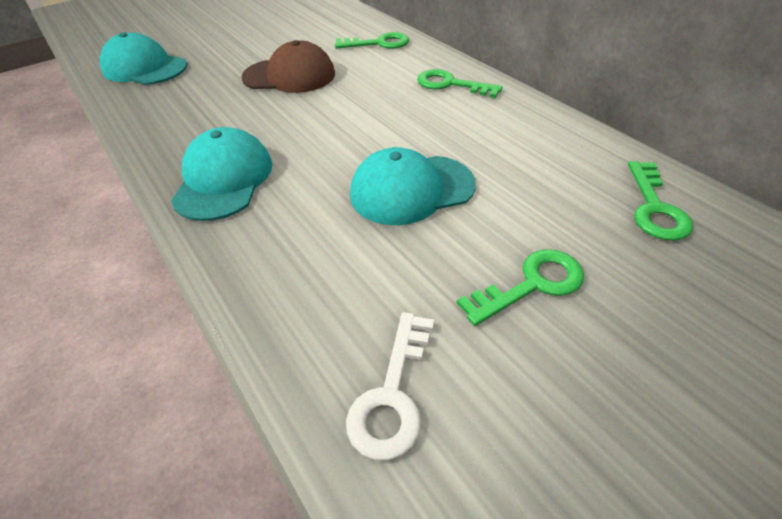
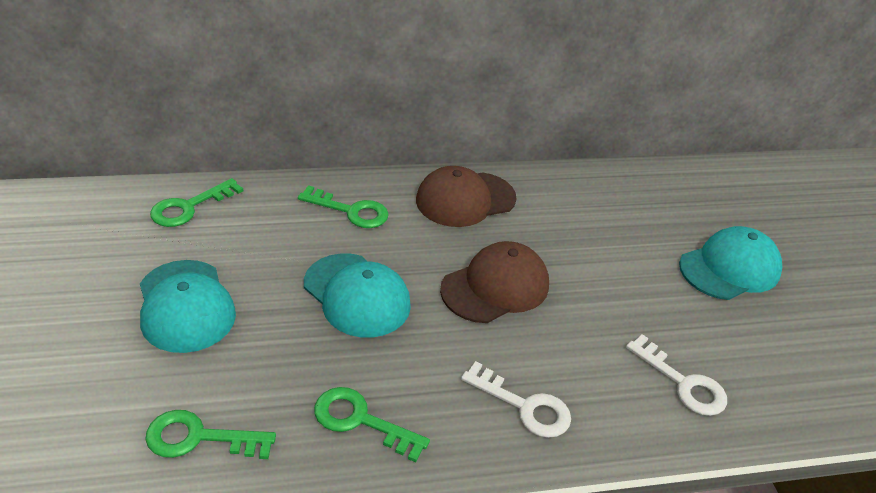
brown cap: 1 -> 2
white key: 1 -> 2

